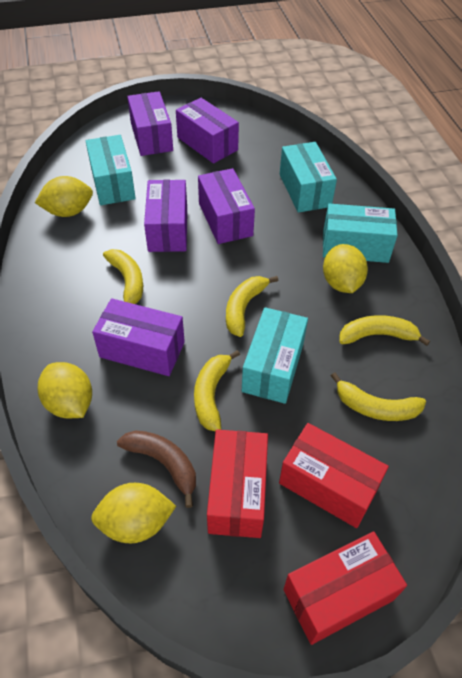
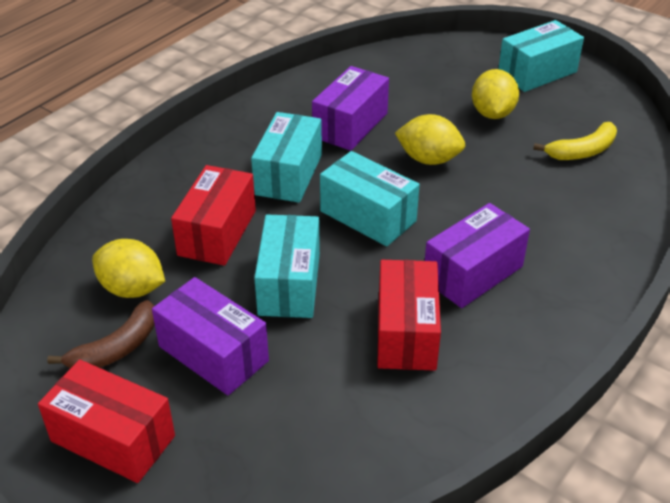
purple box: 5 -> 3
yellow banana: 5 -> 1
yellow lemon: 4 -> 3

